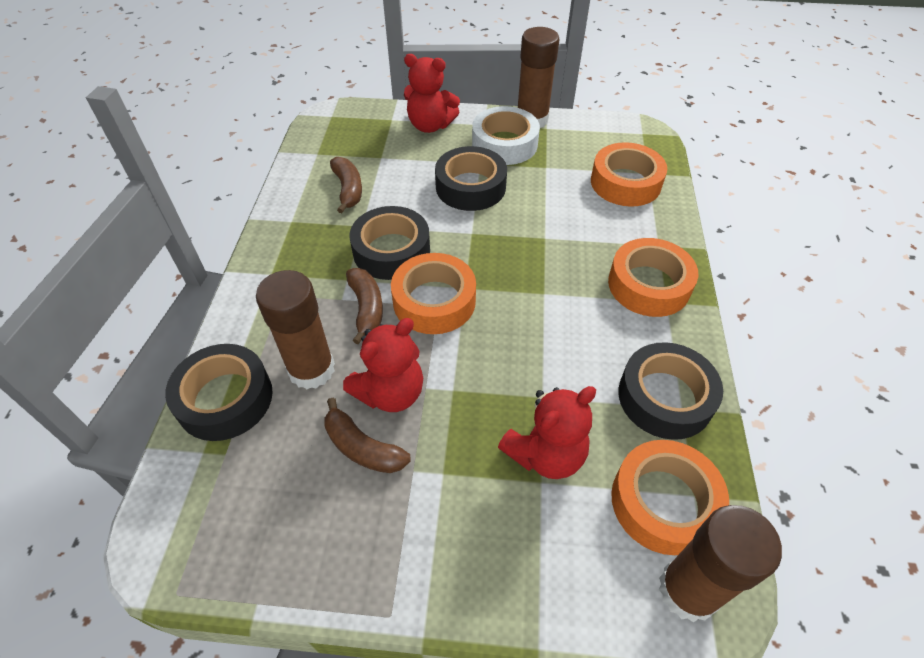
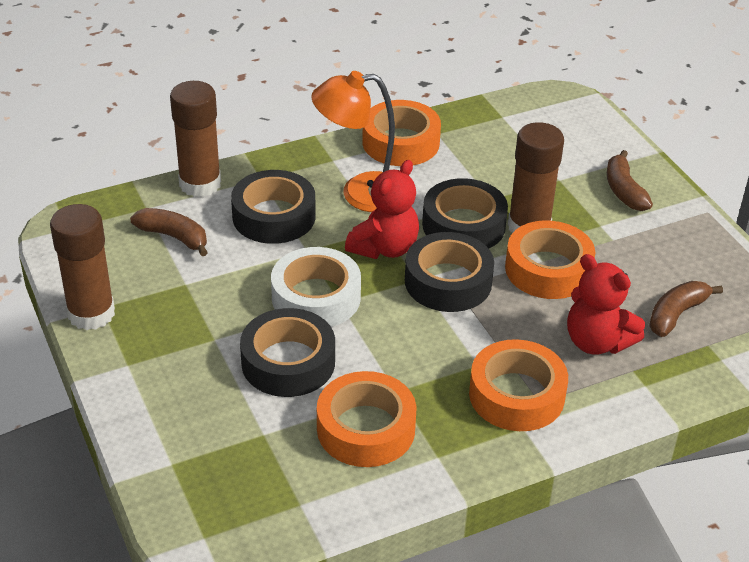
orange lamp: 0 -> 1
red teddy bear: 3 -> 2

